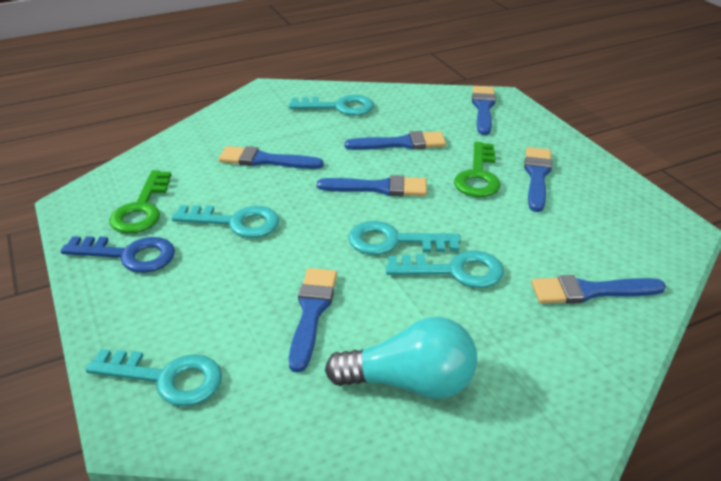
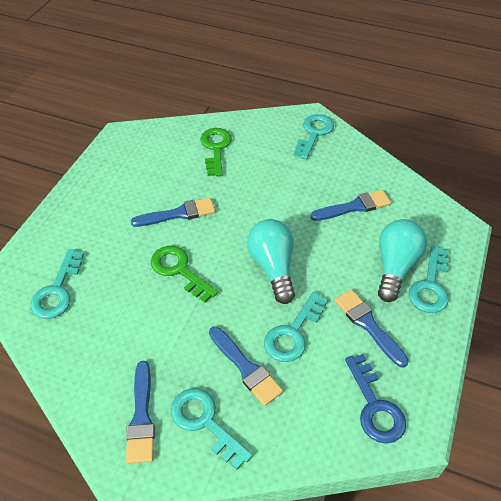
blue brush: 7 -> 5
turquoise light bulb: 1 -> 2

